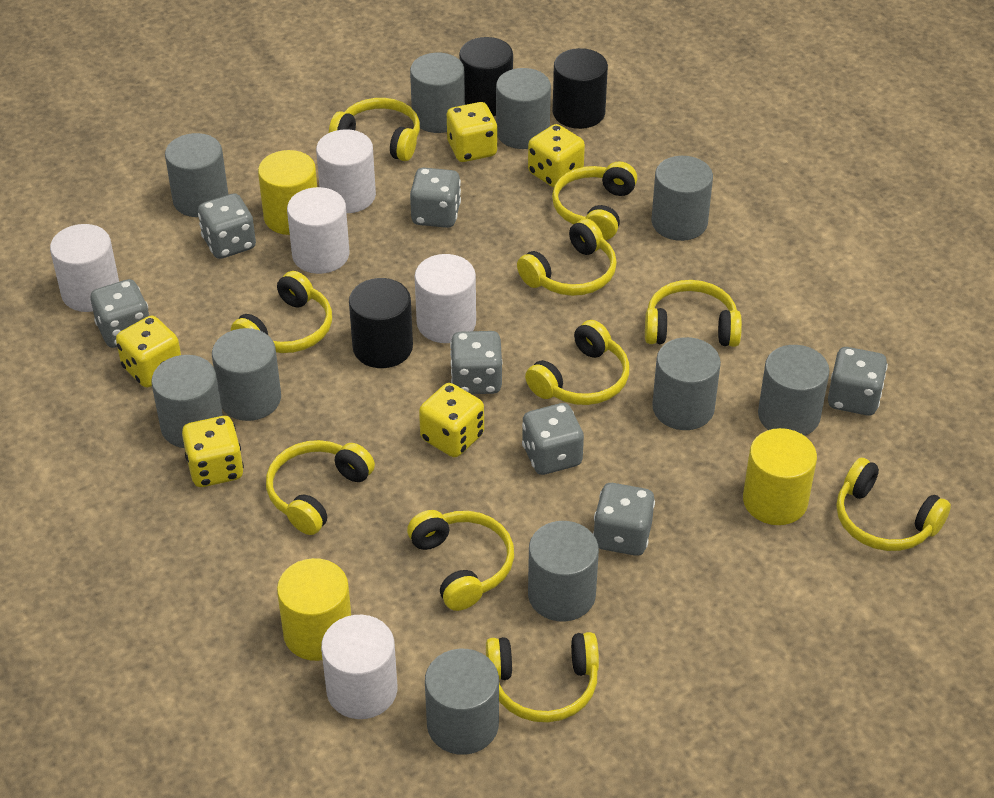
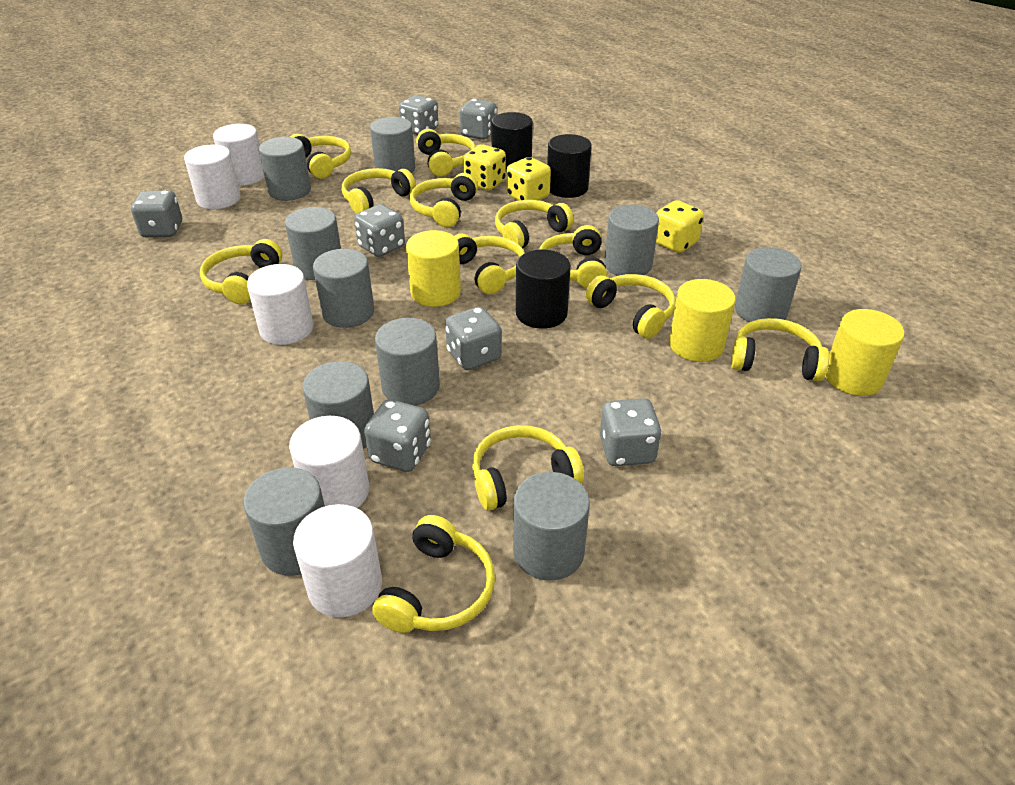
yellow dice: 5 -> 3
yellow headphones: 10 -> 12

